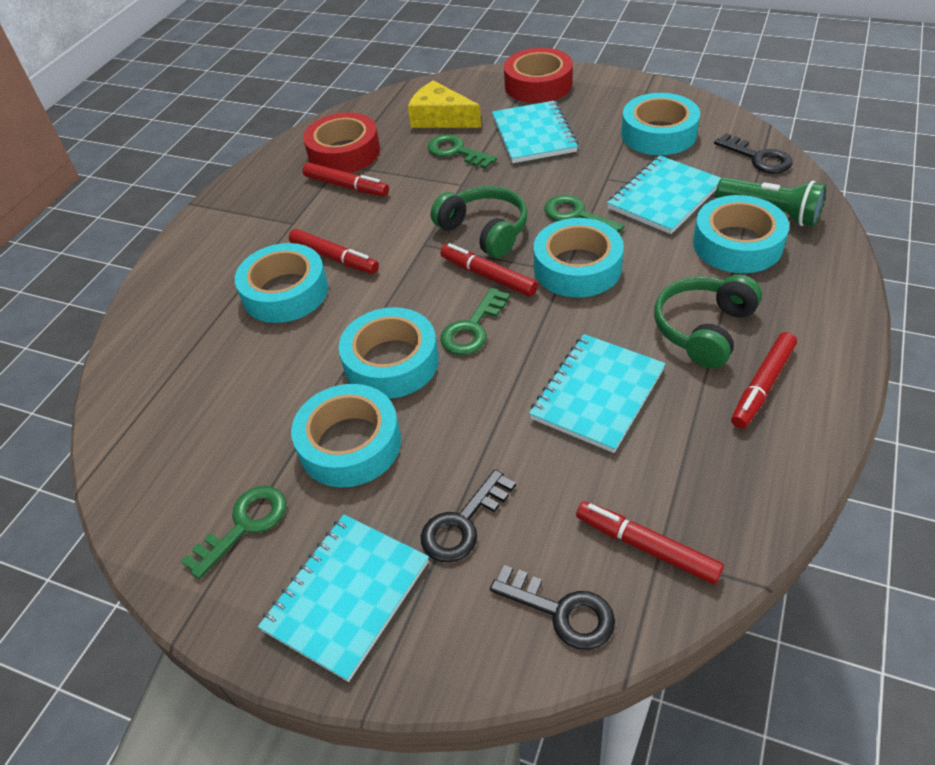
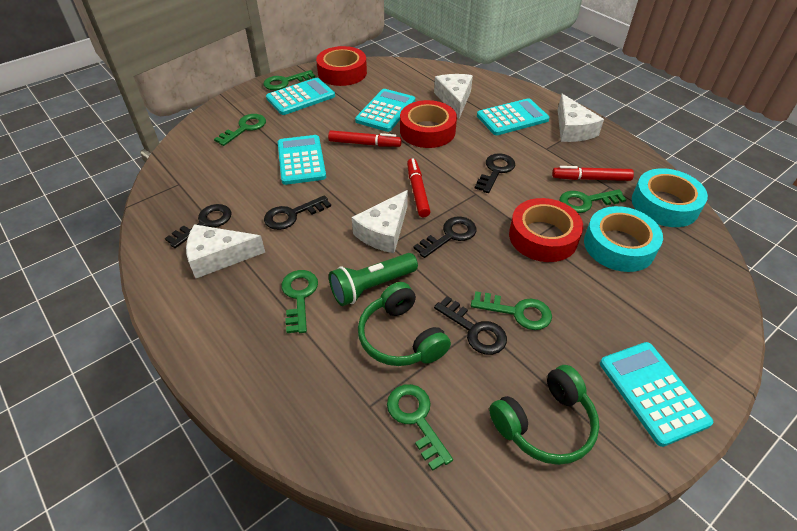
black key: 3 -> 5
green key: 4 -> 6
red marker: 5 -> 3
red tape: 2 -> 3
turquoise calculator: 0 -> 5
turquoise notebook: 4 -> 0
turquoise tape: 6 -> 2
white cheese: 0 -> 4
yellow cheese: 1 -> 0

